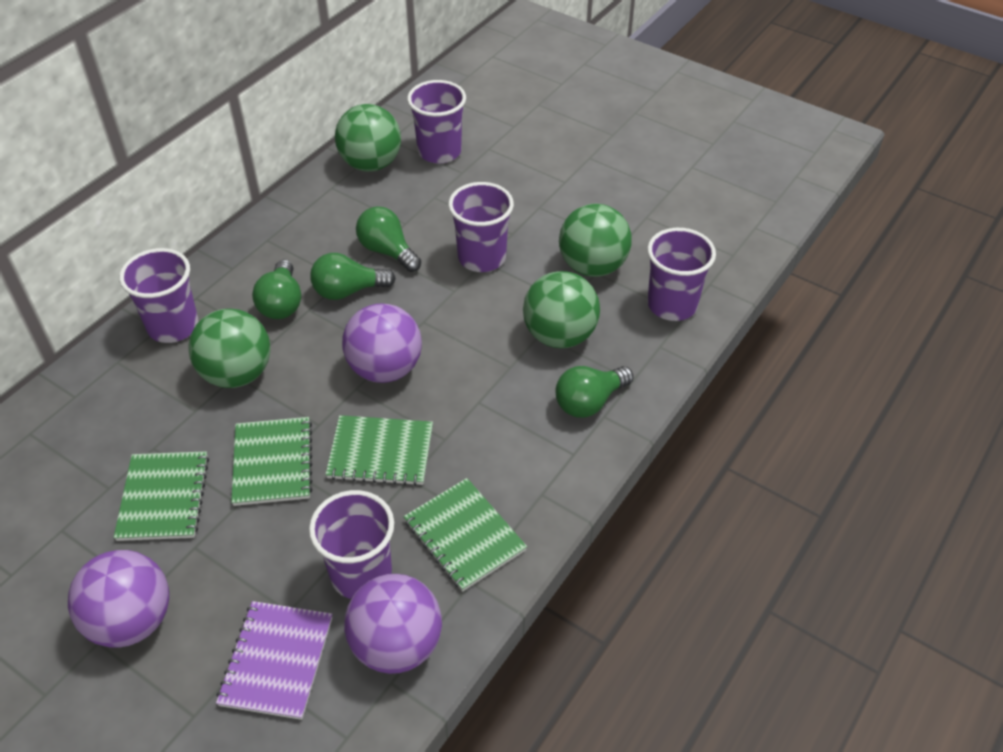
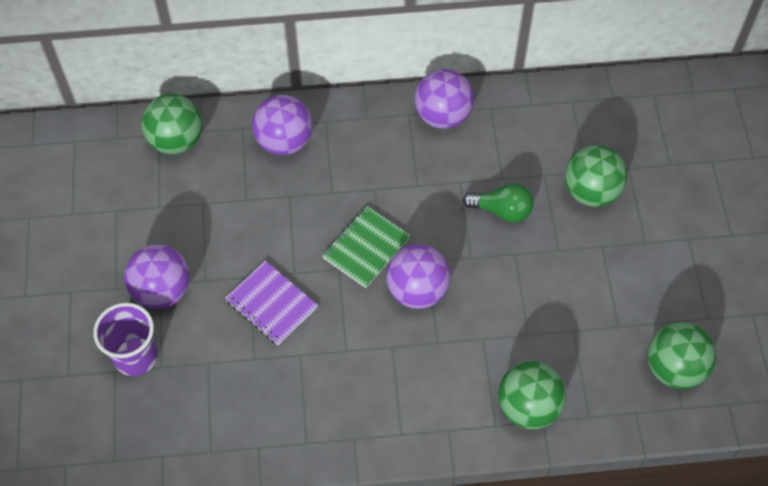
green light bulb: 4 -> 1
green notebook: 4 -> 1
purple ball: 3 -> 4
purple cup: 5 -> 1

